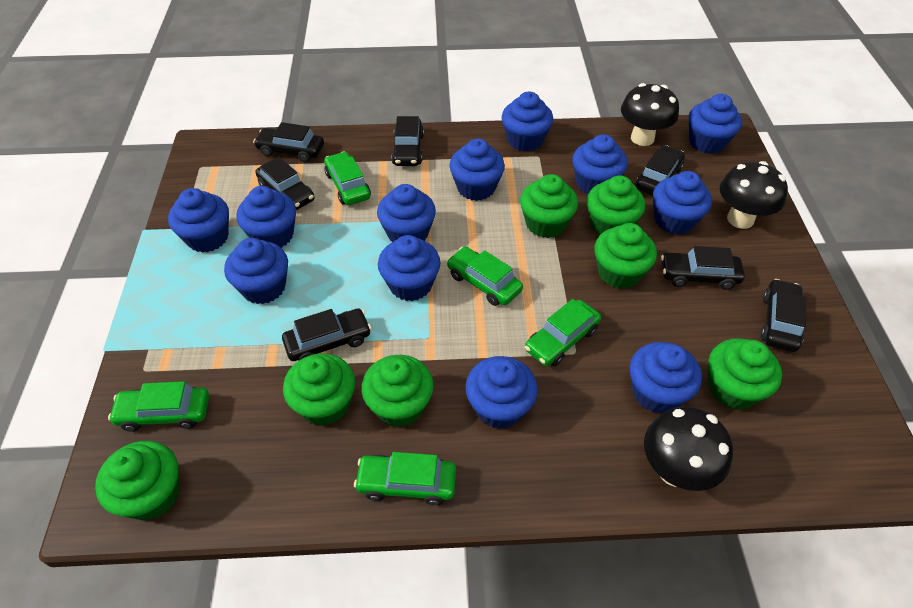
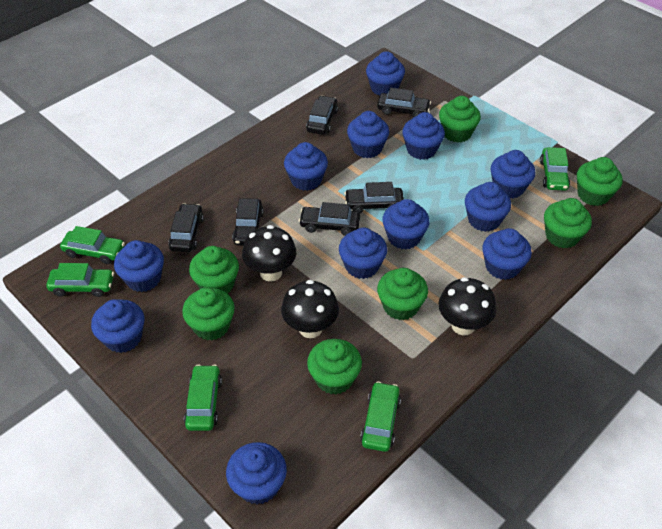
black car: 7 -> 6

